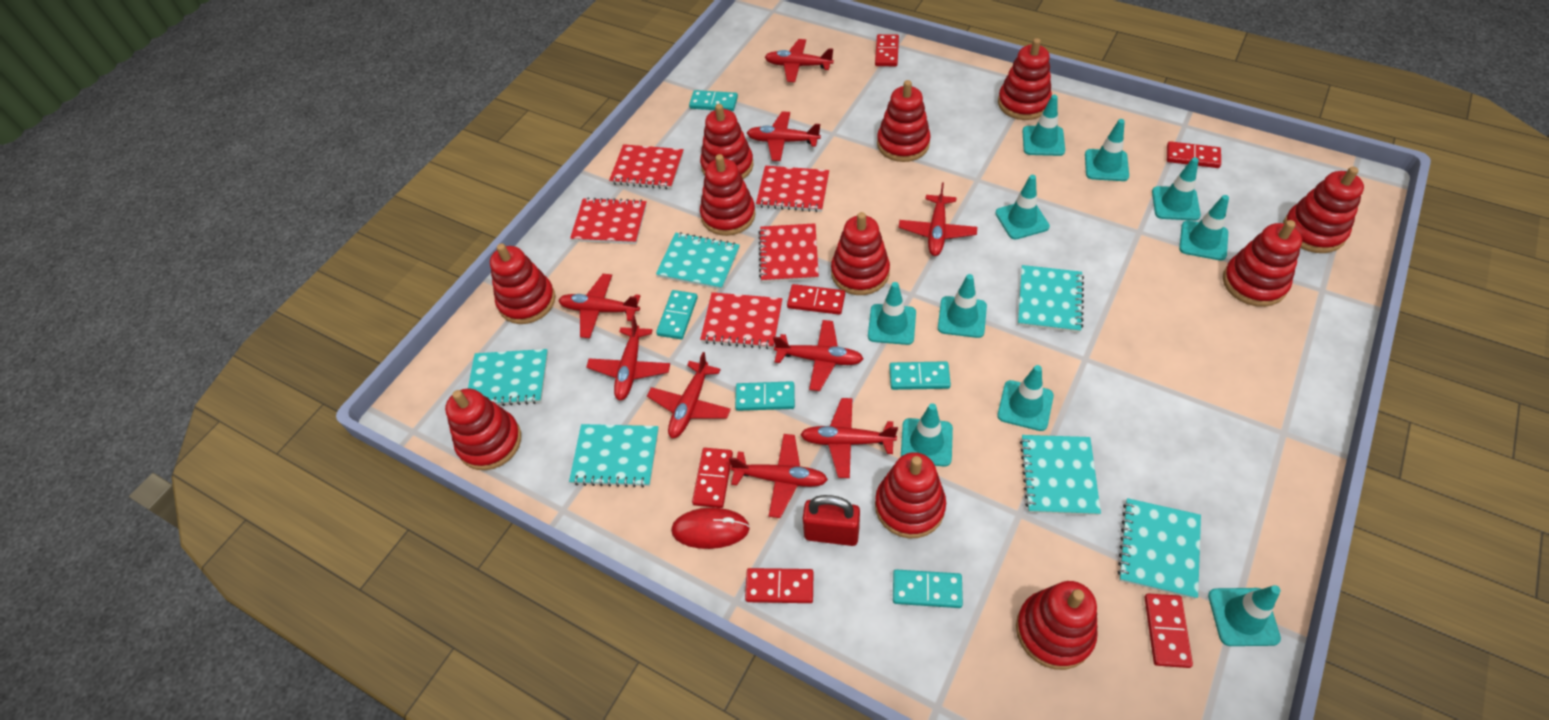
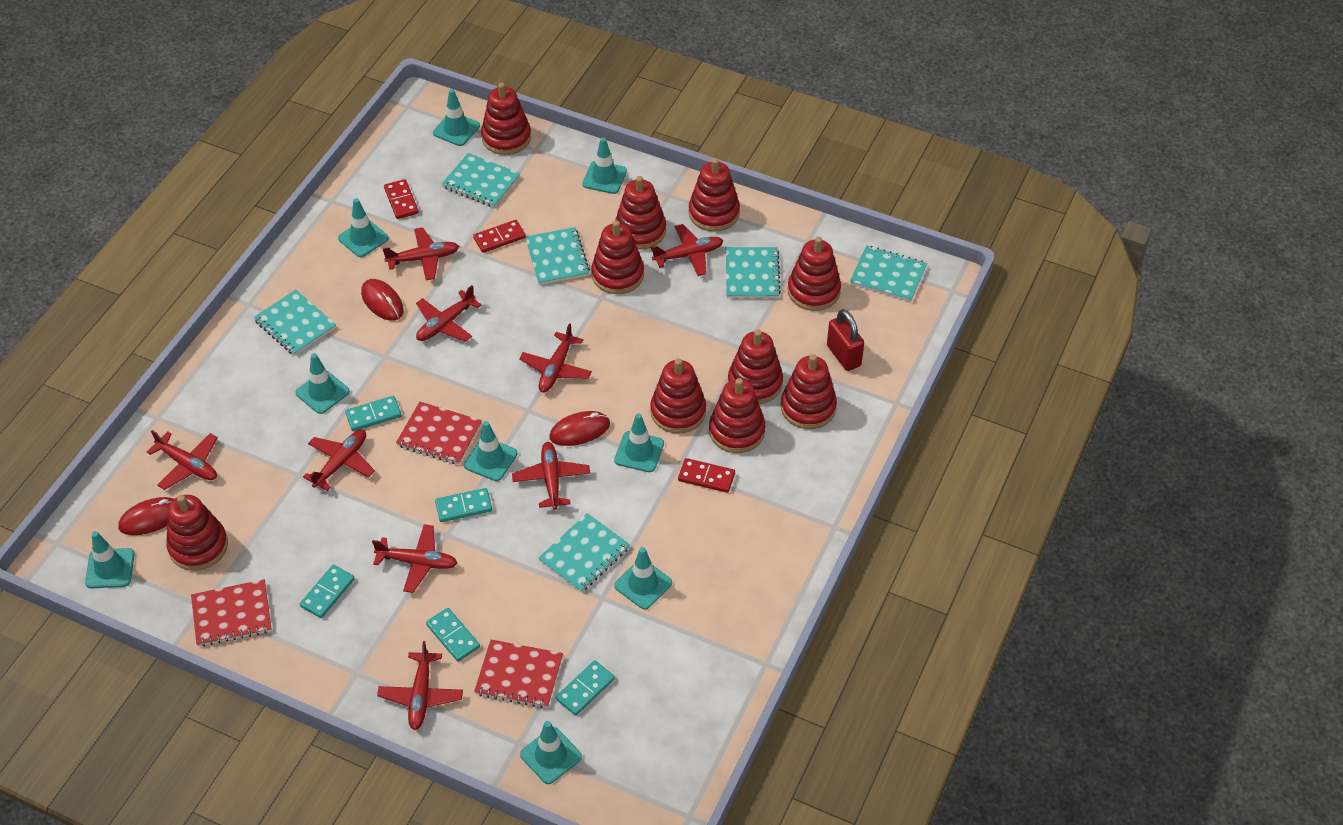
red domino: 6 -> 3
red mouse: 1 -> 3
red notebook: 5 -> 3
red stacking toy: 11 -> 10
turquoise traffic cone: 10 -> 9

